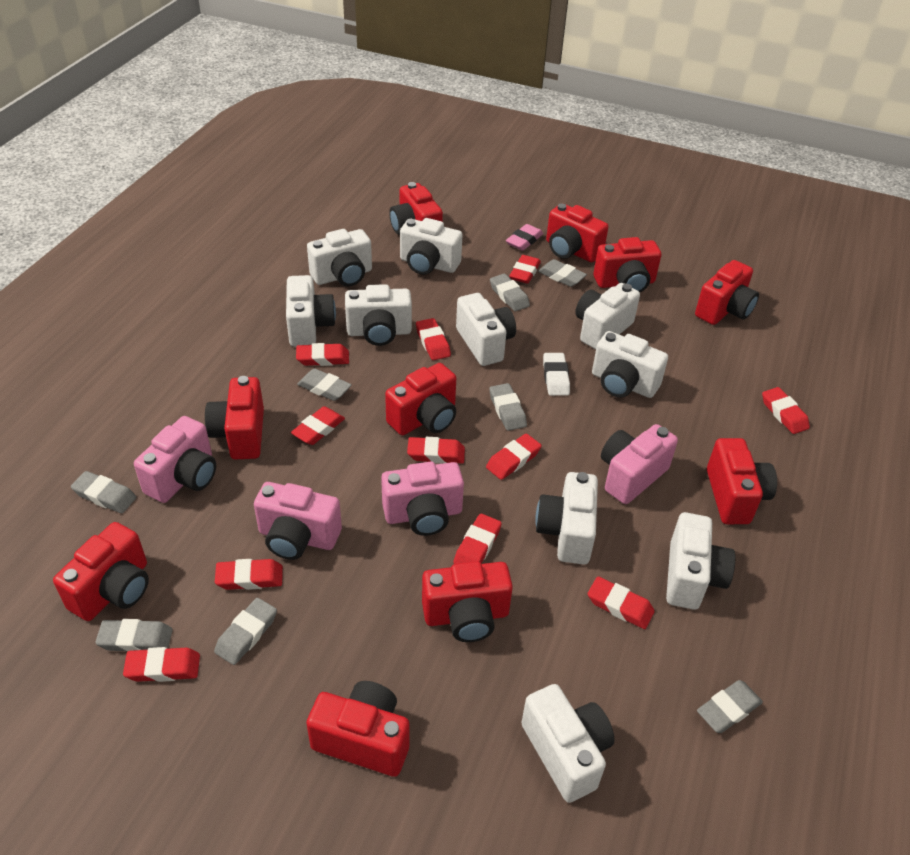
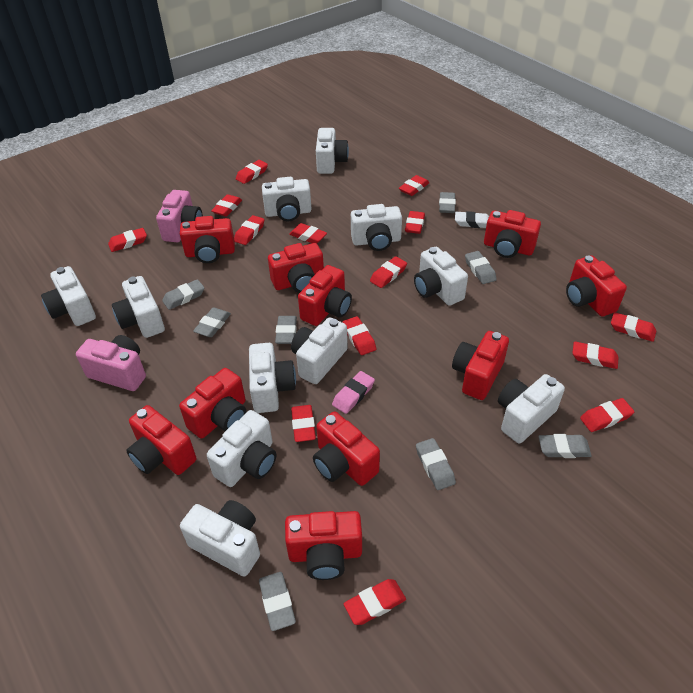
pink camera: 4 -> 2
red eraser: 11 -> 14
white camera: 10 -> 11

